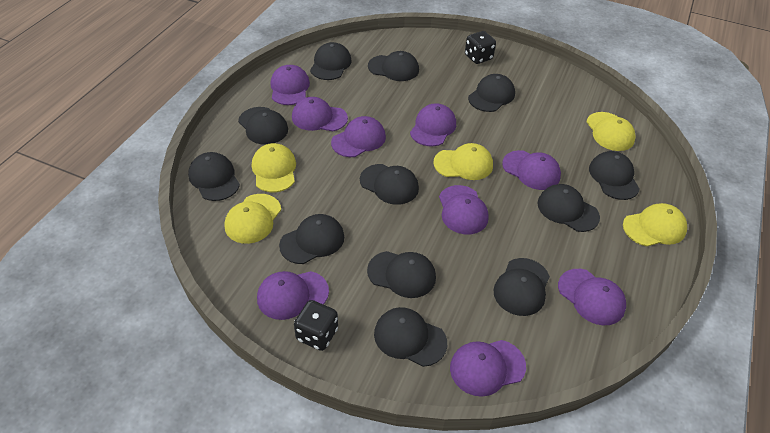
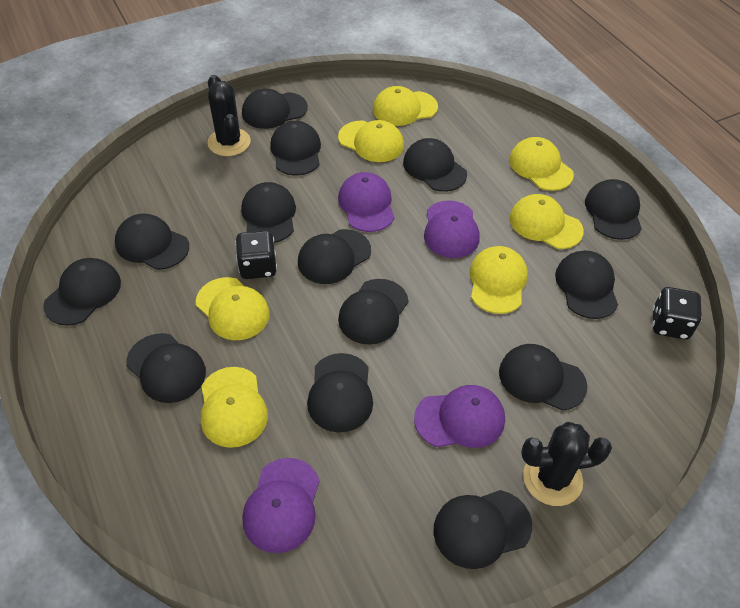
black cactus: 0 -> 2
black cap: 12 -> 14
purple cap: 9 -> 4
yellow cap: 5 -> 7

